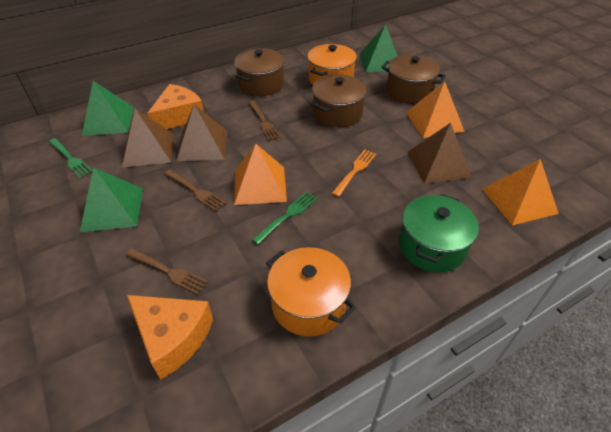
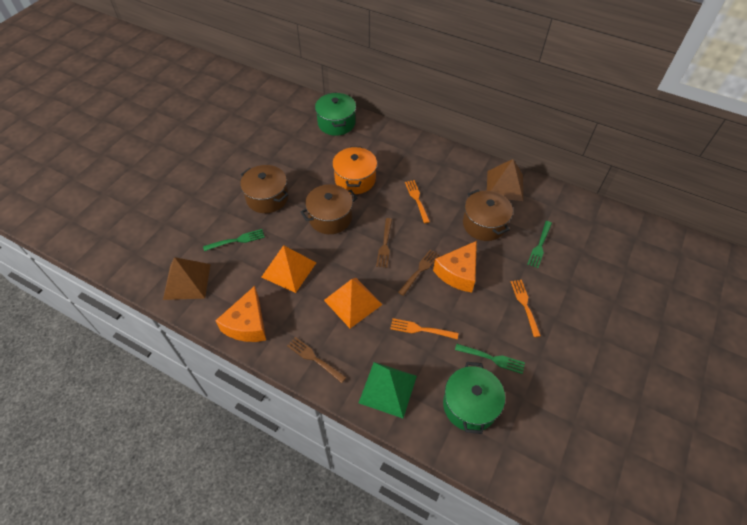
brown pyramid: 3 -> 2
green fork: 2 -> 3
green pot: 1 -> 2
green pyramid: 3 -> 1
orange fork: 1 -> 3
orange pot: 2 -> 1
orange pyramid: 3 -> 2

